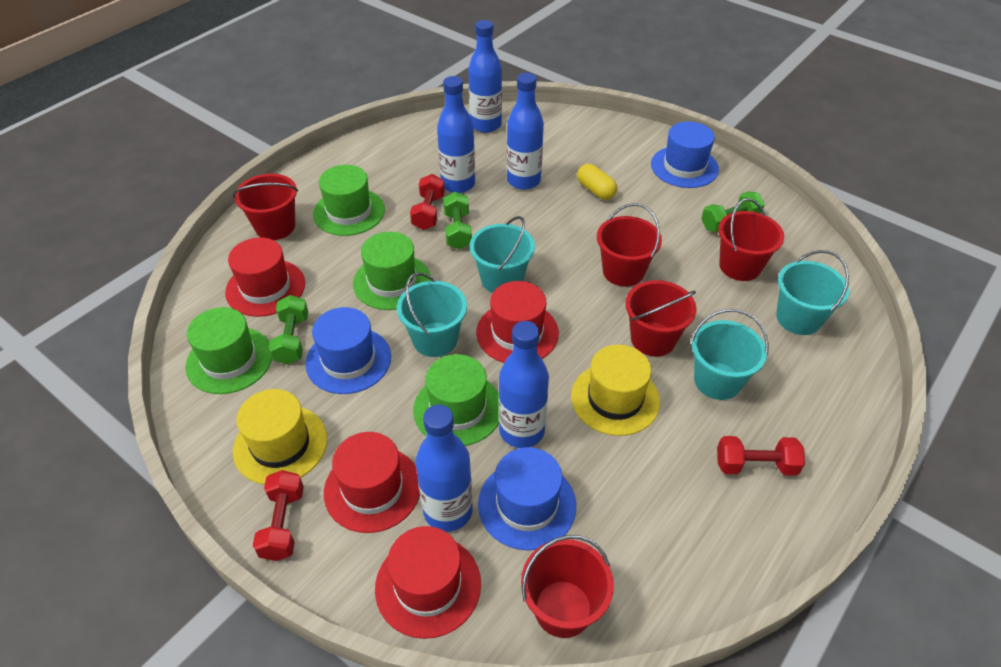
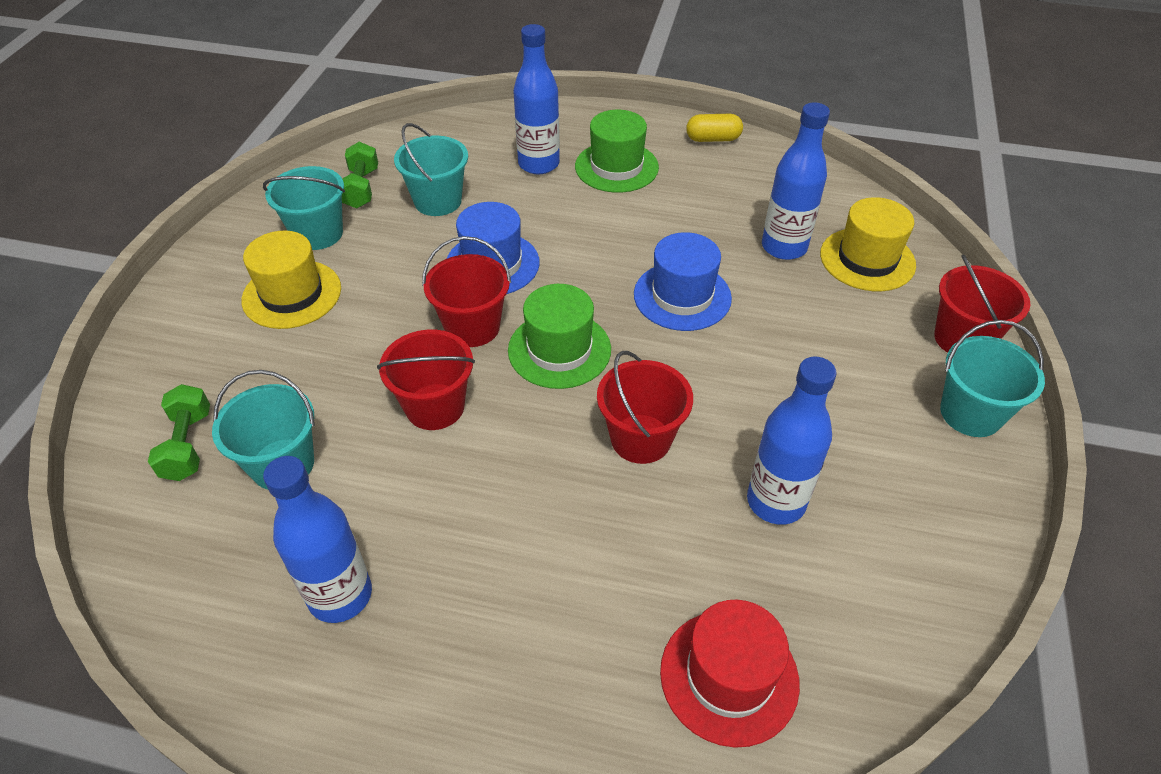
blue bottle: 5 -> 4
blue hat: 3 -> 2
green dumbbell: 3 -> 2
green hat: 4 -> 2
red bucket: 5 -> 4
red dumbbell: 3 -> 0
red hat: 4 -> 1

